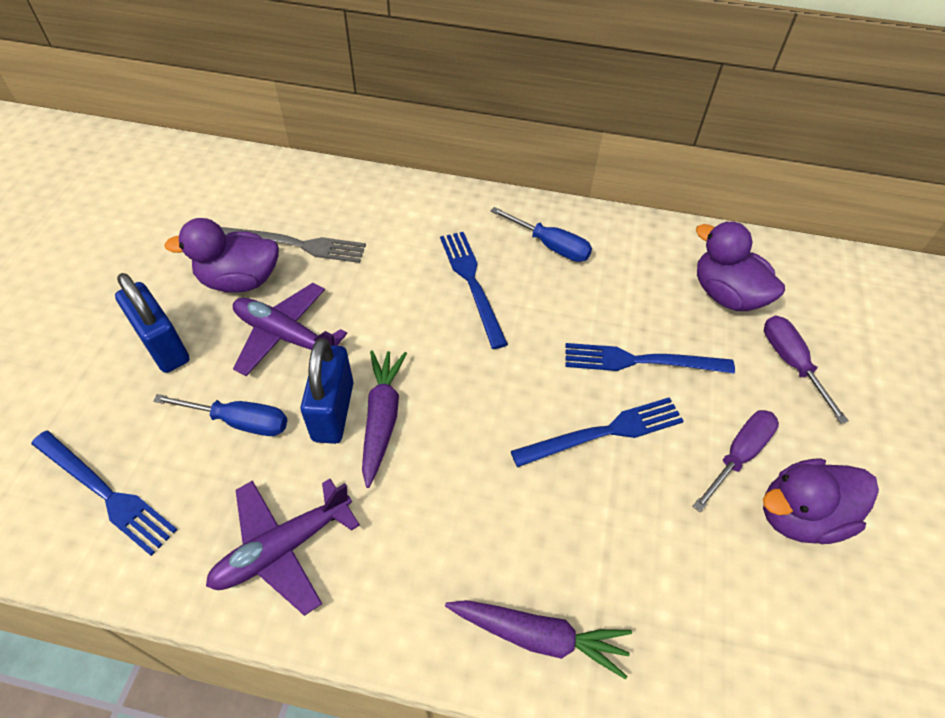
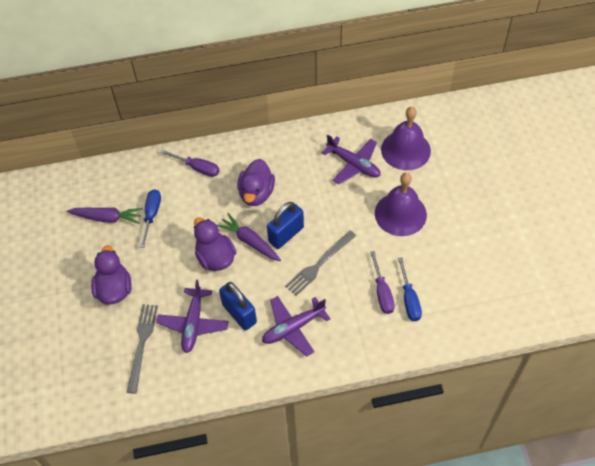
blue fork: 4 -> 0
grey fork: 1 -> 2
purple bell: 0 -> 2
purple plane: 2 -> 3

